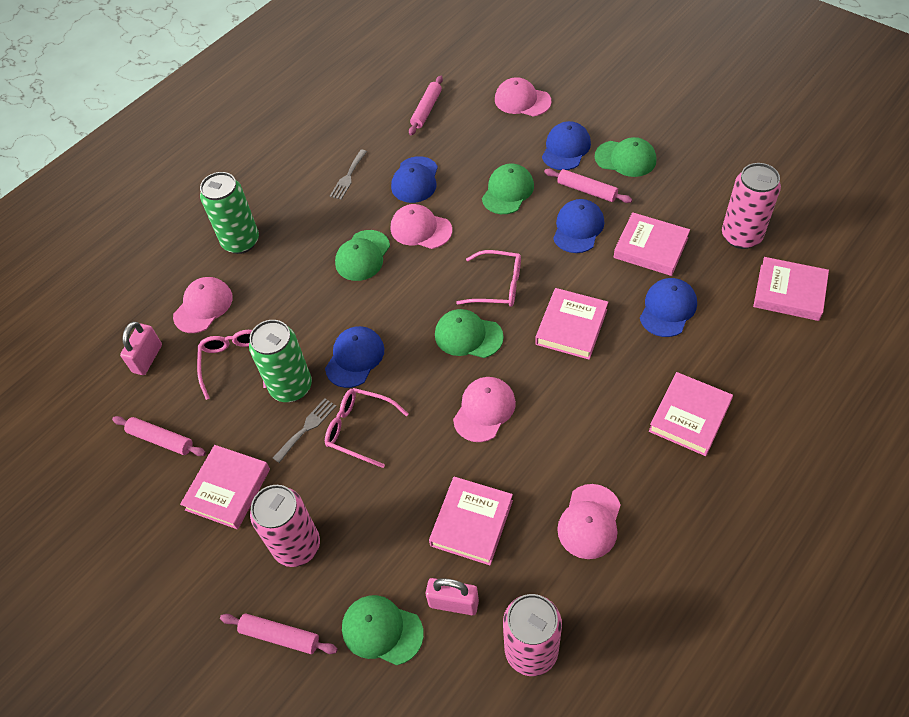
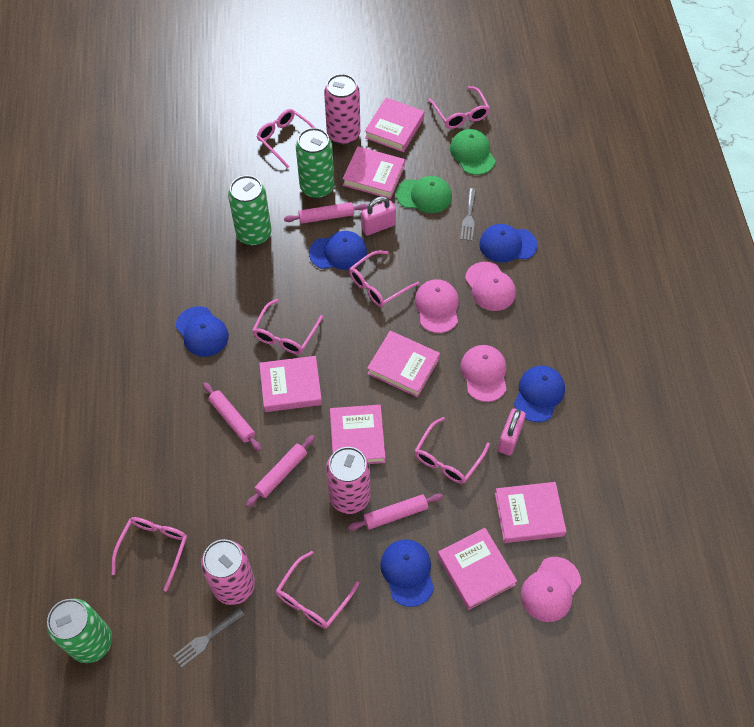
green can: 2 -> 3
green cap: 5 -> 2
pink book: 6 -> 7
pink cap: 5 -> 4
pink glasses: 3 -> 7

